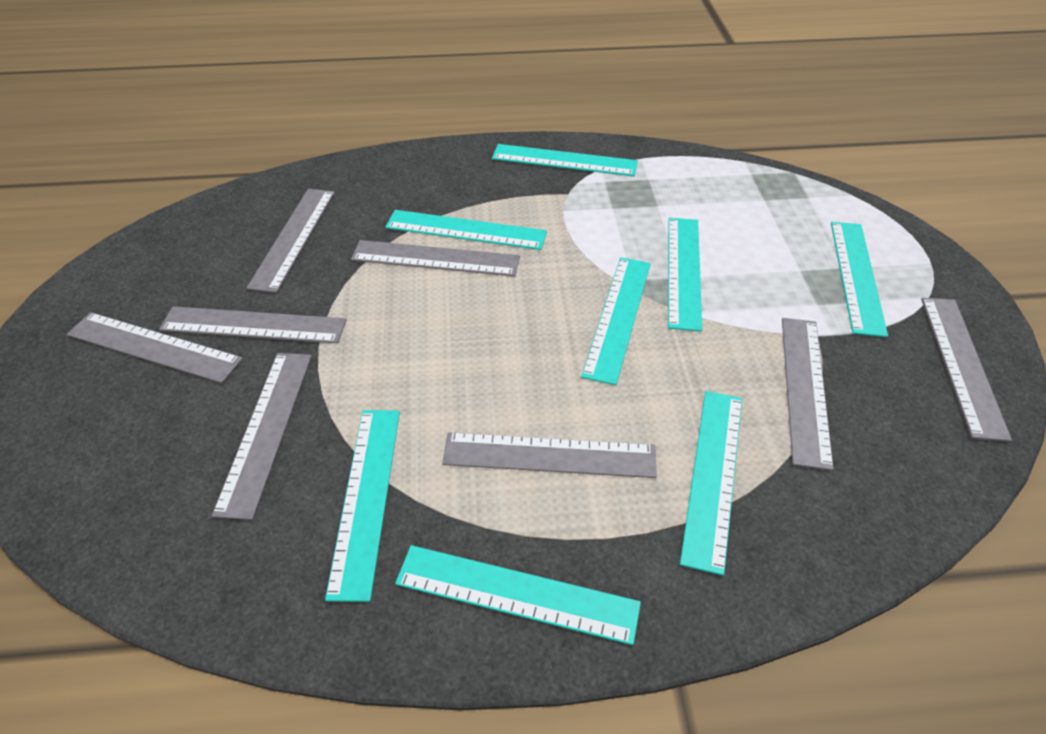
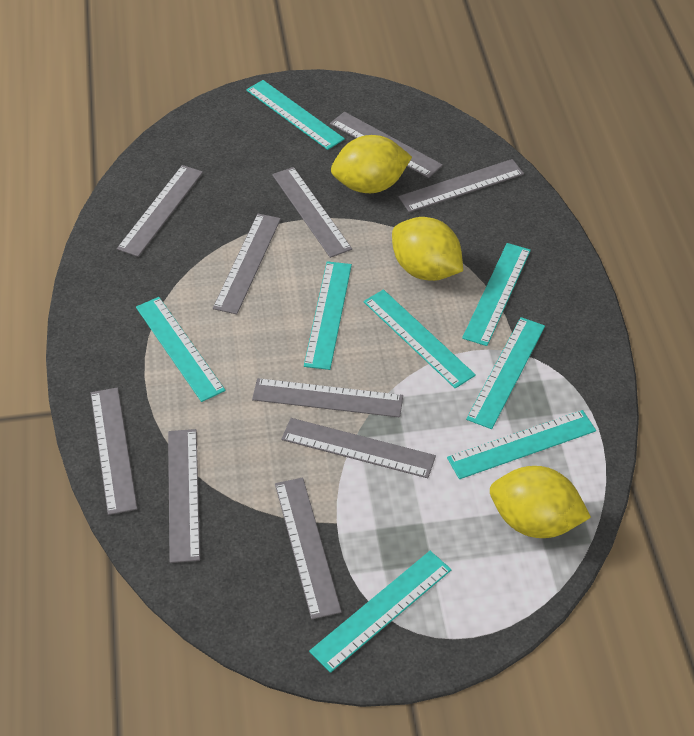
grey ruler: 8 -> 10
yellow lemon: 0 -> 3

